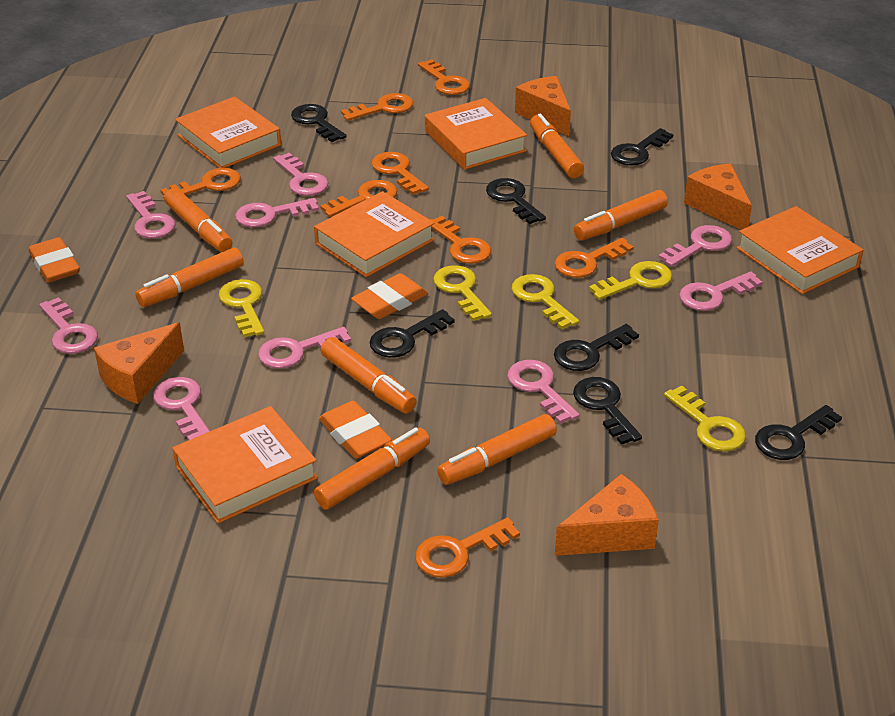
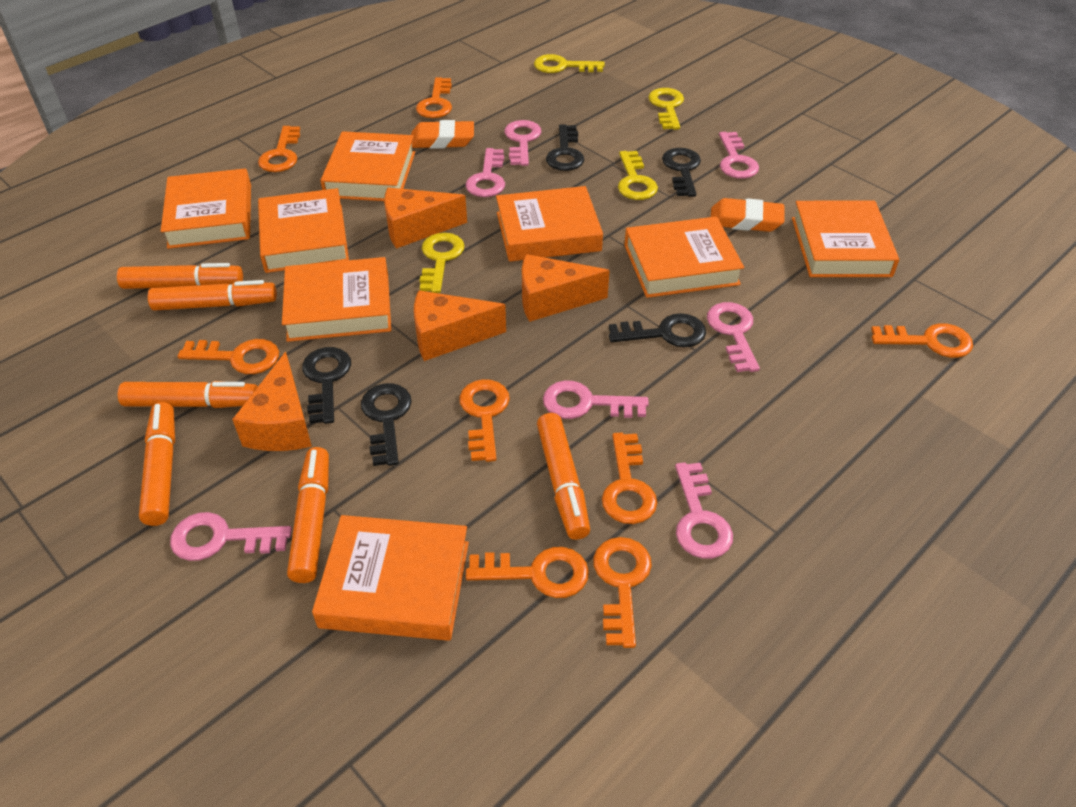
black key: 7 -> 5
orange book: 5 -> 8
orange eraser: 3 -> 2
orange marker: 7 -> 6
pink key: 9 -> 7
yellow key: 5 -> 4

